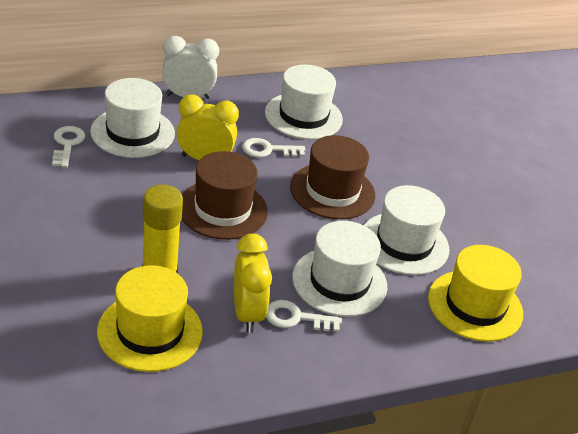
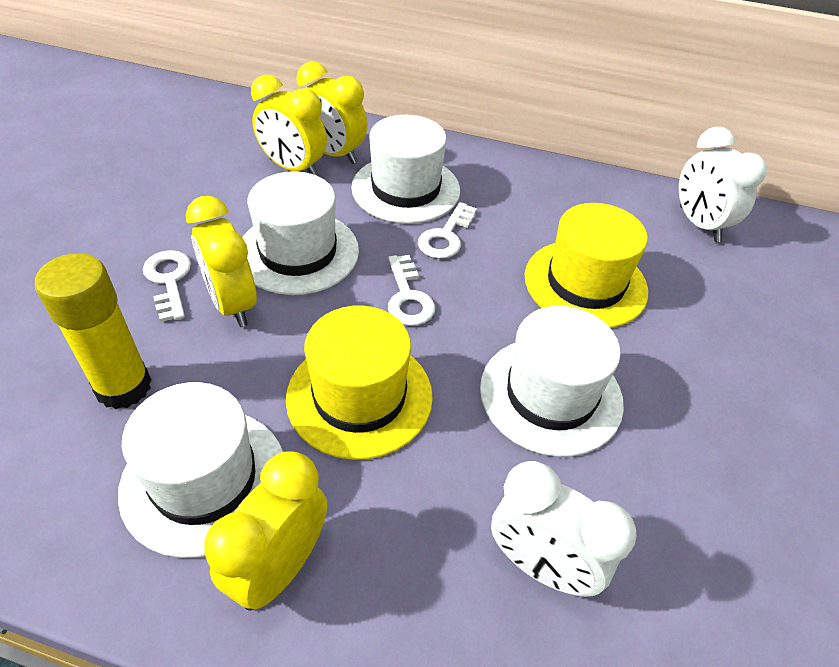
brown hat: 2 -> 0
white clock: 1 -> 2
yellow clock: 2 -> 4

